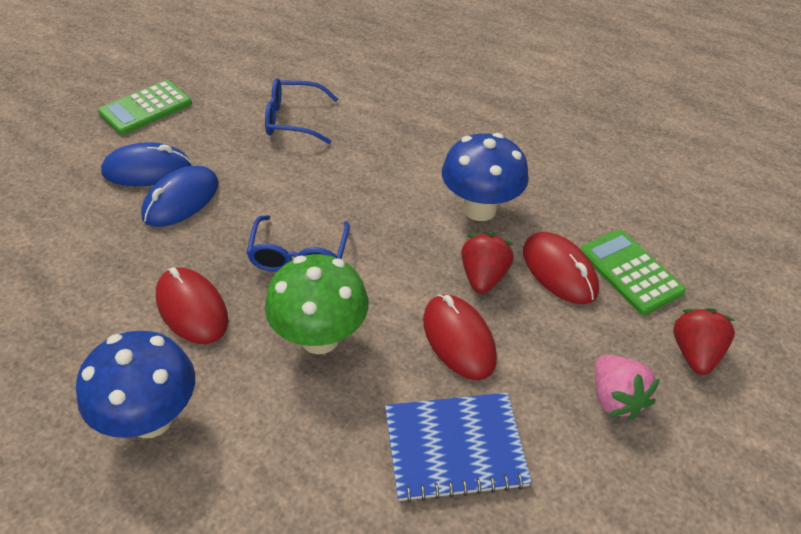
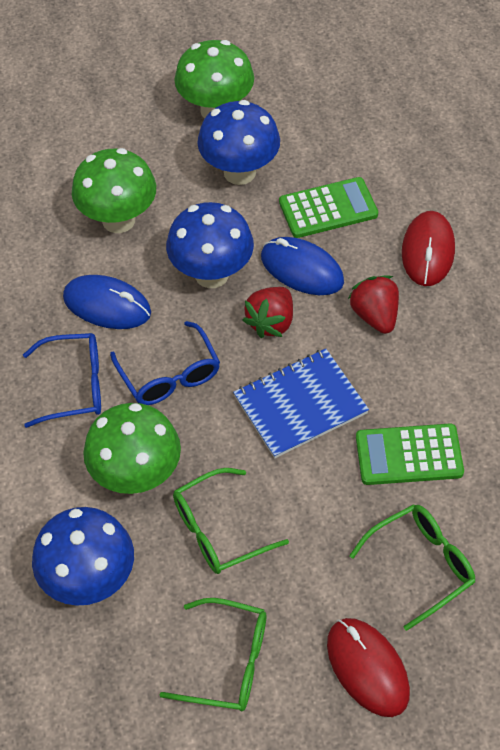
blue mushroom: 2 -> 3
green glasses: 0 -> 3
green mushroom: 1 -> 3
pink strawberry: 1 -> 0
red mouse: 3 -> 2

